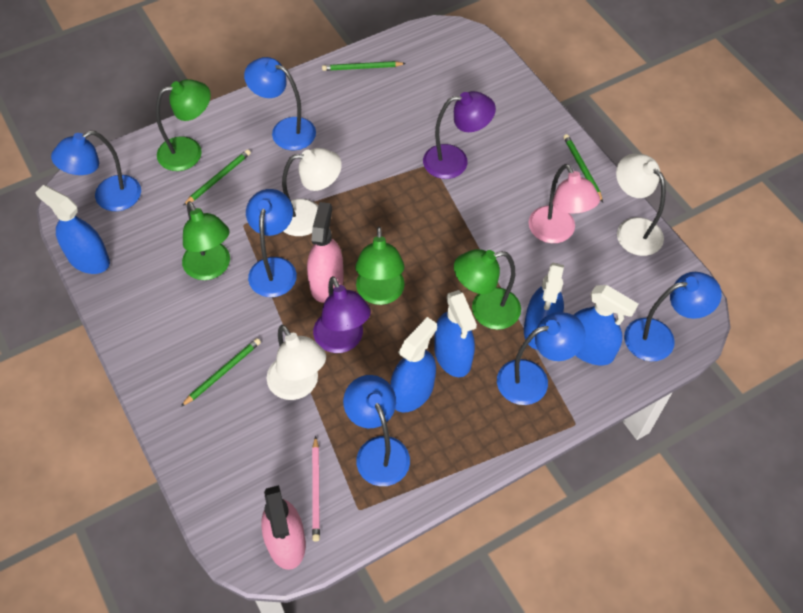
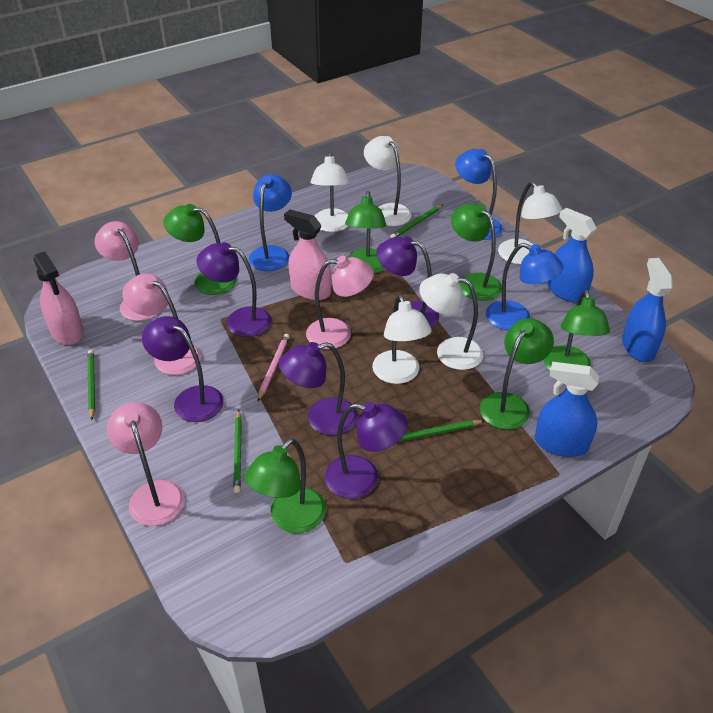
blue lamp: 6 -> 3
blue spray bottle: 5 -> 3
green lamp: 4 -> 6
pink lamp: 1 -> 4
purple lamp: 2 -> 5
white lamp: 3 -> 5

